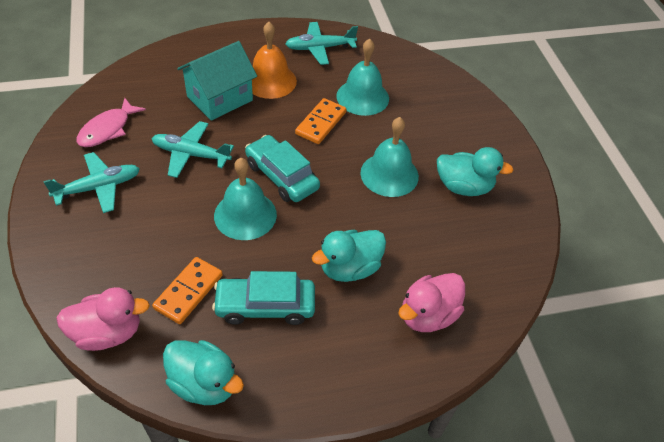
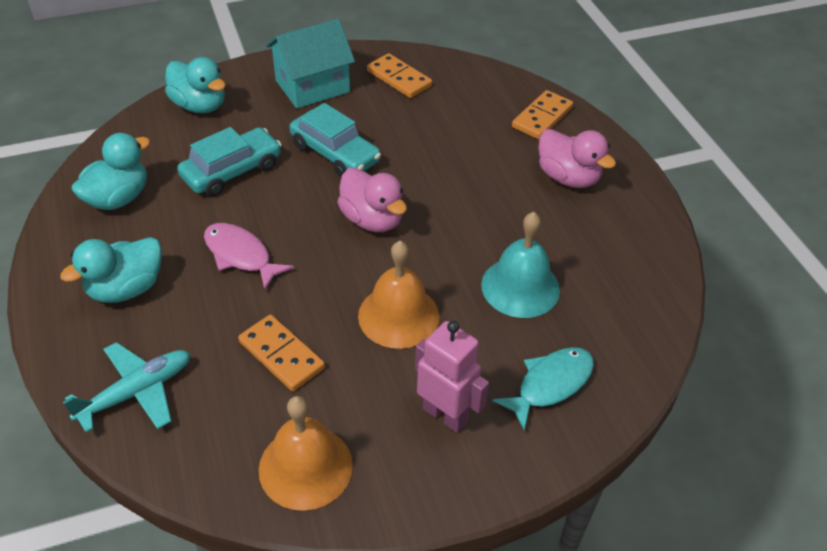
orange bell: 1 -> 2
orange domino: 2 -> 3
pink robot: 0 -> 1
turquoise bell: 3 -> 1
turquoise fish: 0 -> 1
turquoise plane: 3 -> 1

